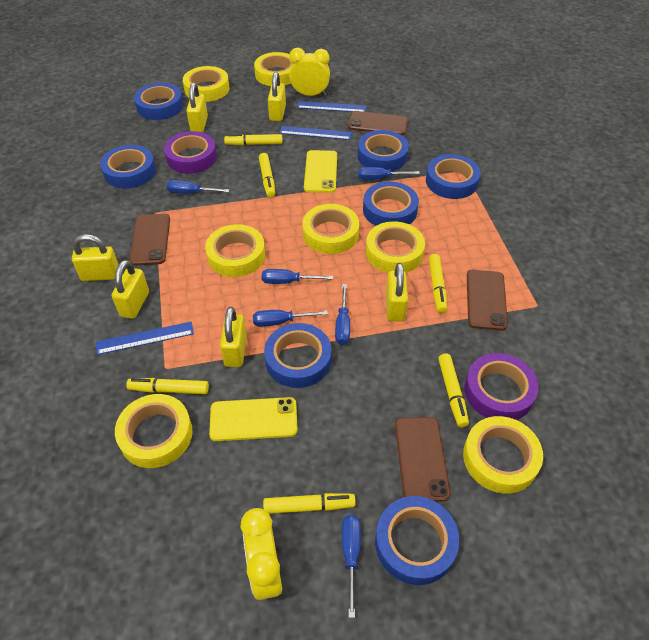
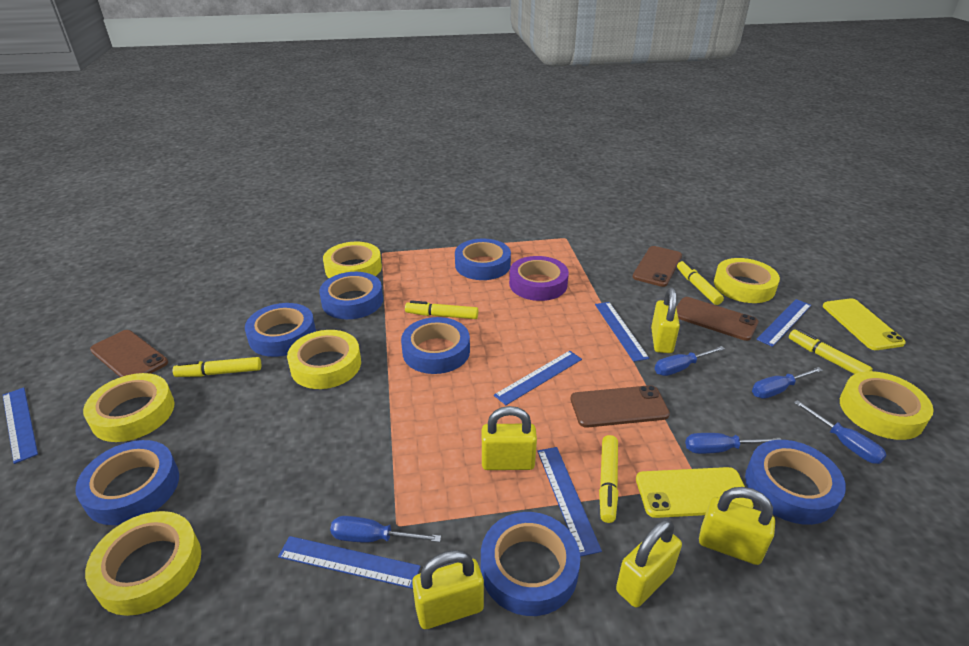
blue ruler: 3 -> 6
blue screwdriver: 6 -> 5
purple tape: 2 -> 1
yellow clock: 2 -> 0
yellow marker: 6 -> 5
yellow padlock: 6 -> 5
yellow tape: 7 -> 6

